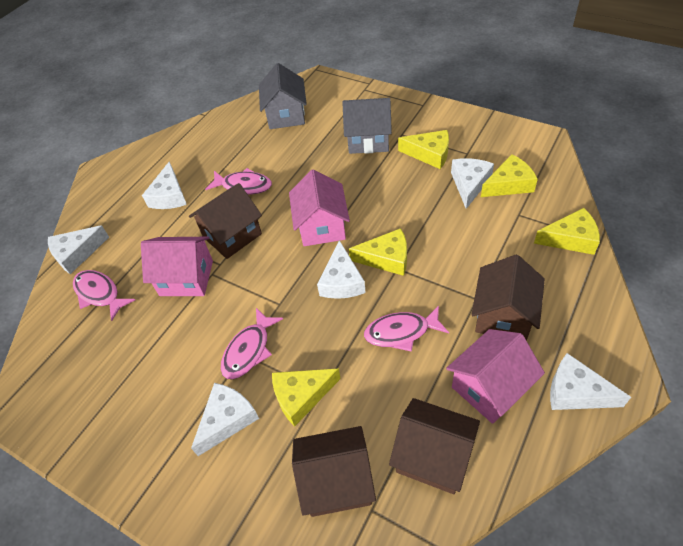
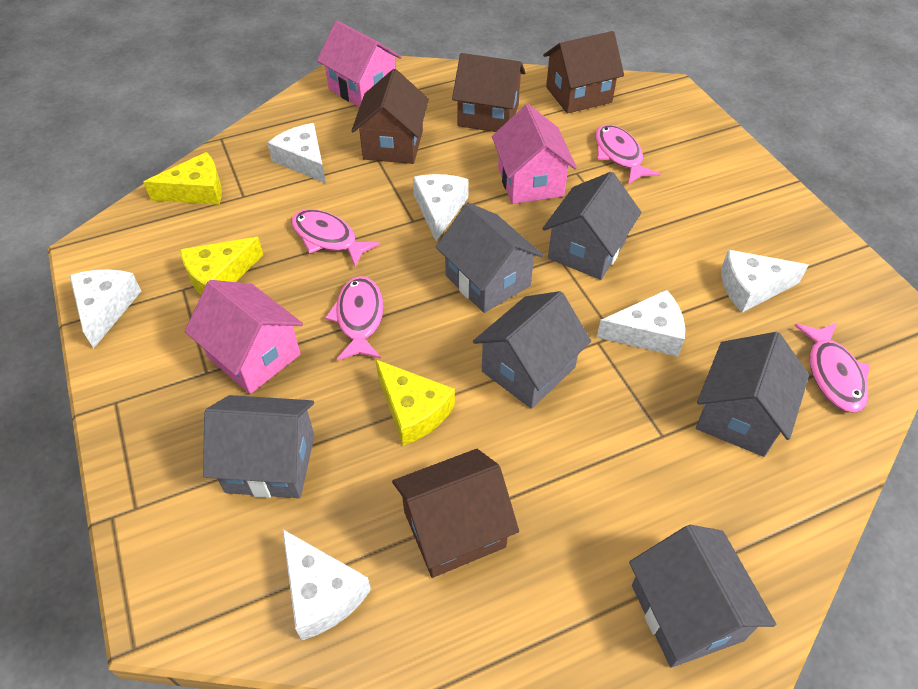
grey house: 2 -> 6
yellow cheese: 5 -> 3

